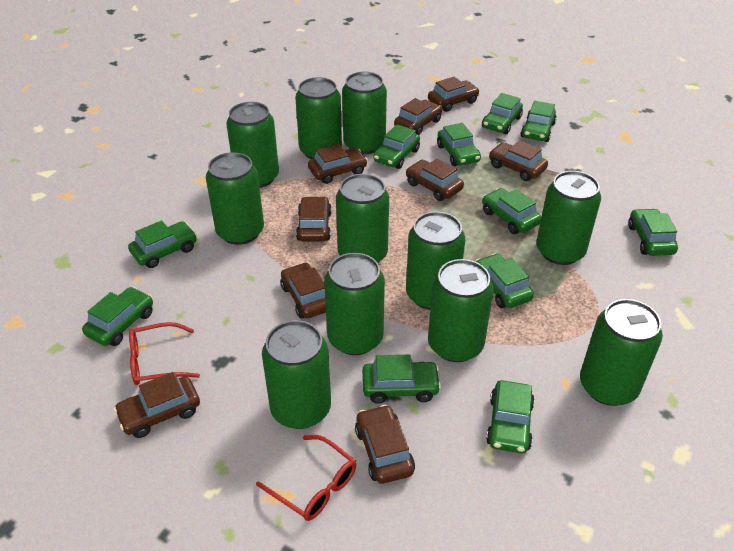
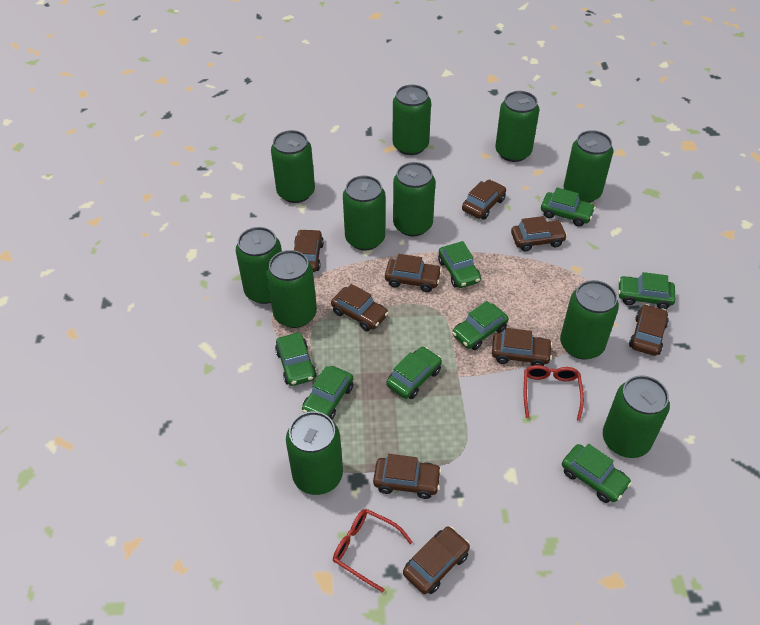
green car: 11 -> 8

